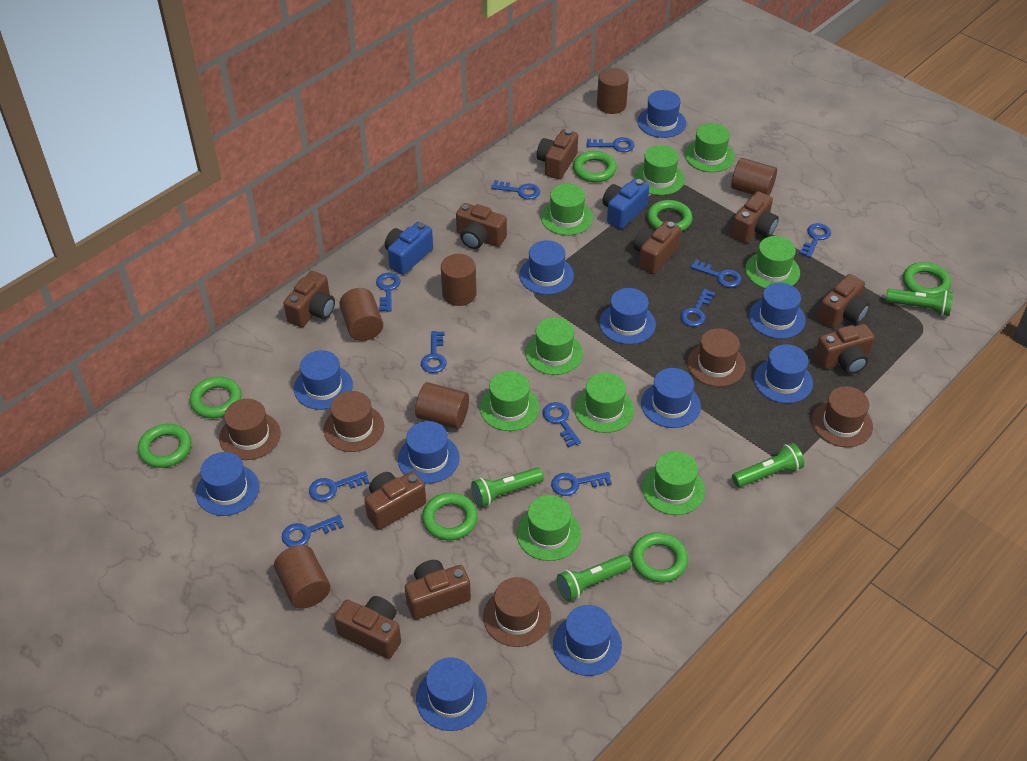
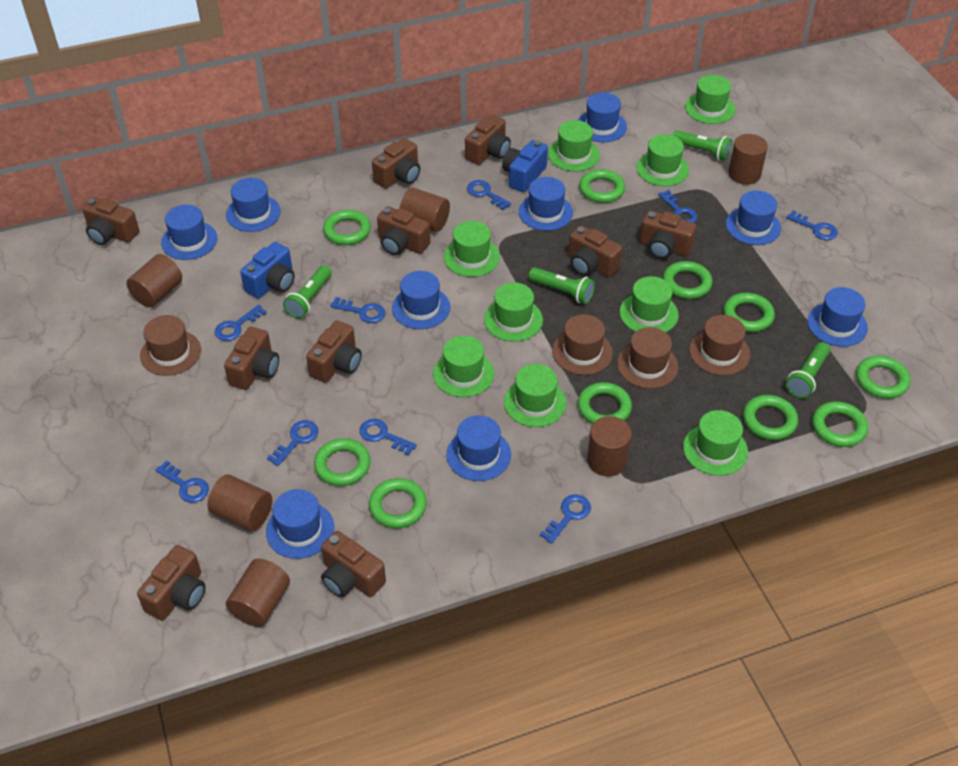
blue hat: 11 -> 9
blue key: 11 -> 9
brown hat: 5 -> 4
green ring: 7 -> 10

